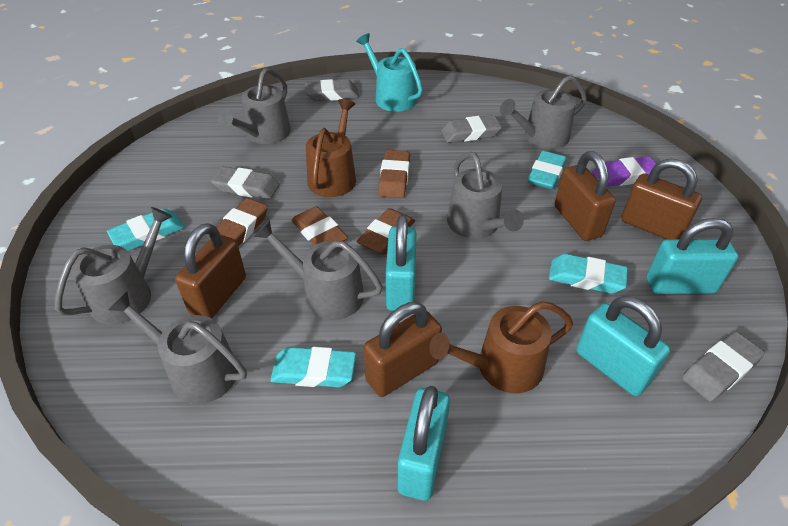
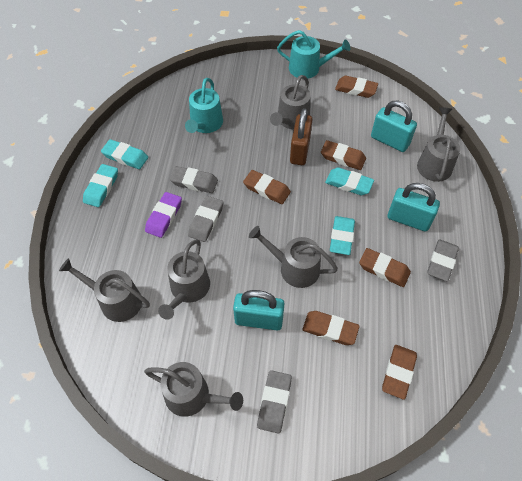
brown eraser: 4 -> 6
brown padlock: 4 -> 1
brown watering can: 2 -> 0
turquoise padlock: 4 -> 3
turquoise watering can: 1 -> 2

